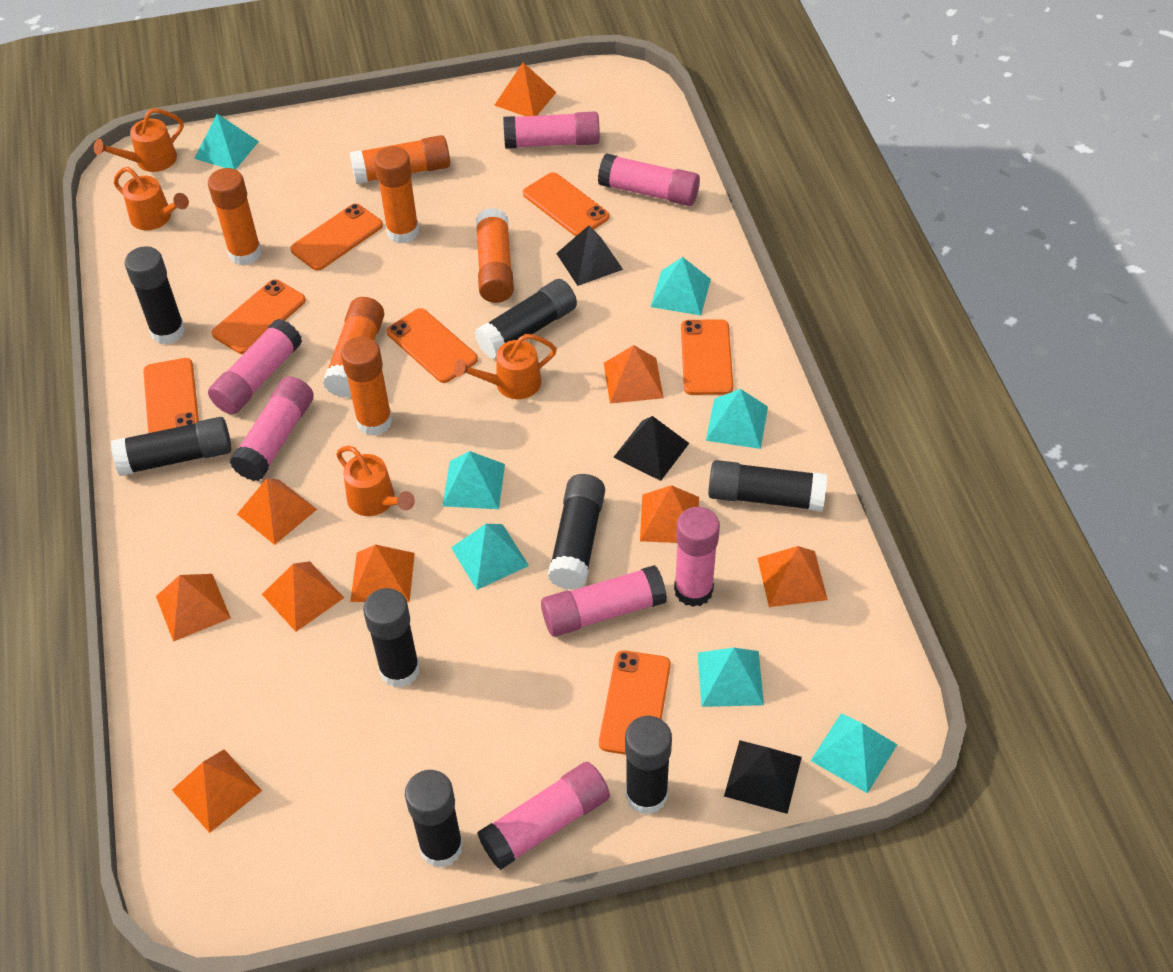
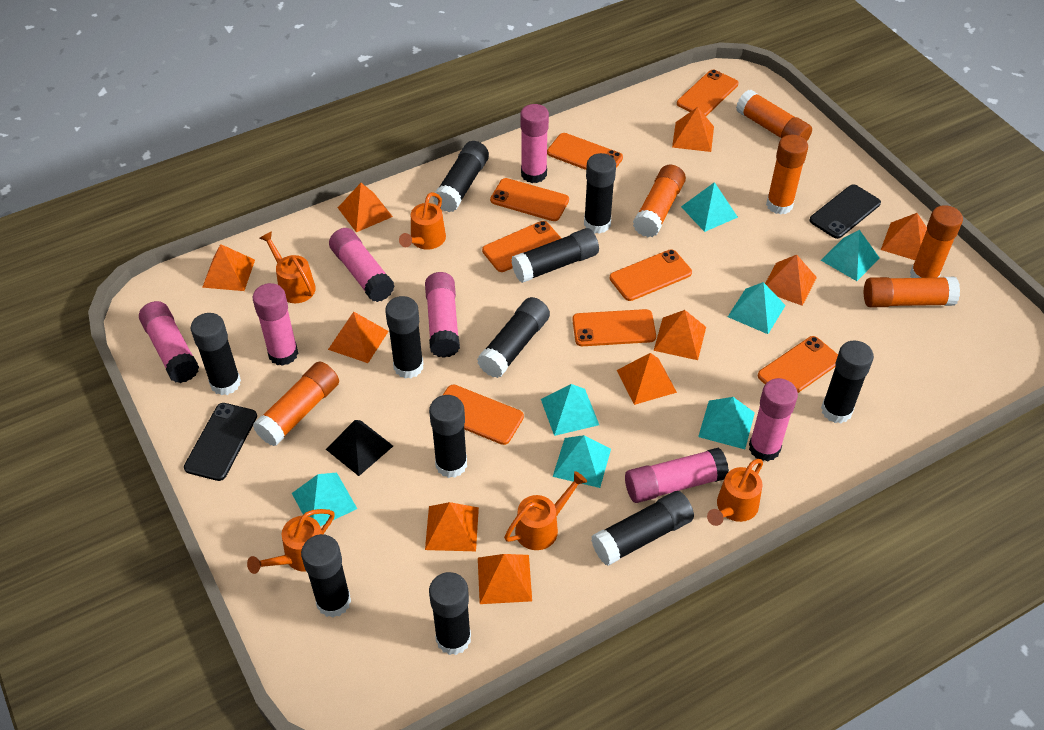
black glue stick: 8 -> 11
black phone: 0 -> 2
black pyramid: 3 -> 1
orange phone: 7 -> 8
orange pyramid: 9 -> 10
orange watering can: 4 -> 5

